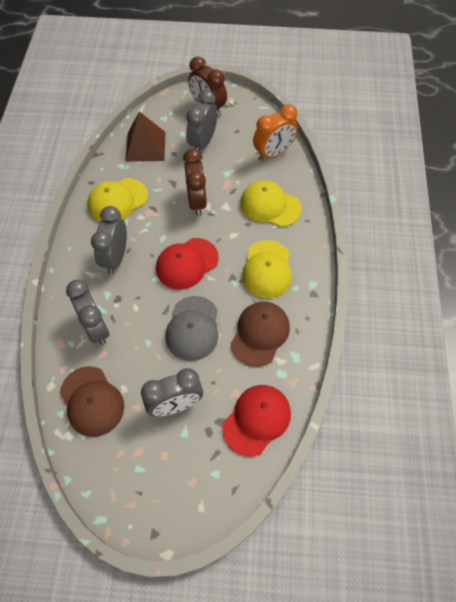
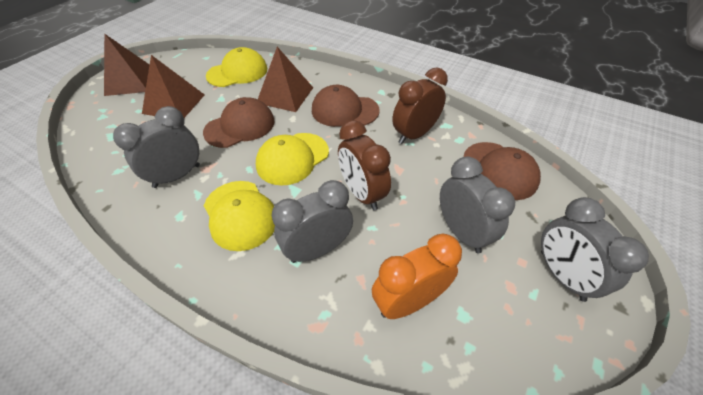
brown cap: 2 -> 3
brown pyramid: 1 -> 3
grey cap: 1 -> 0
red cap: 2 -> 0

